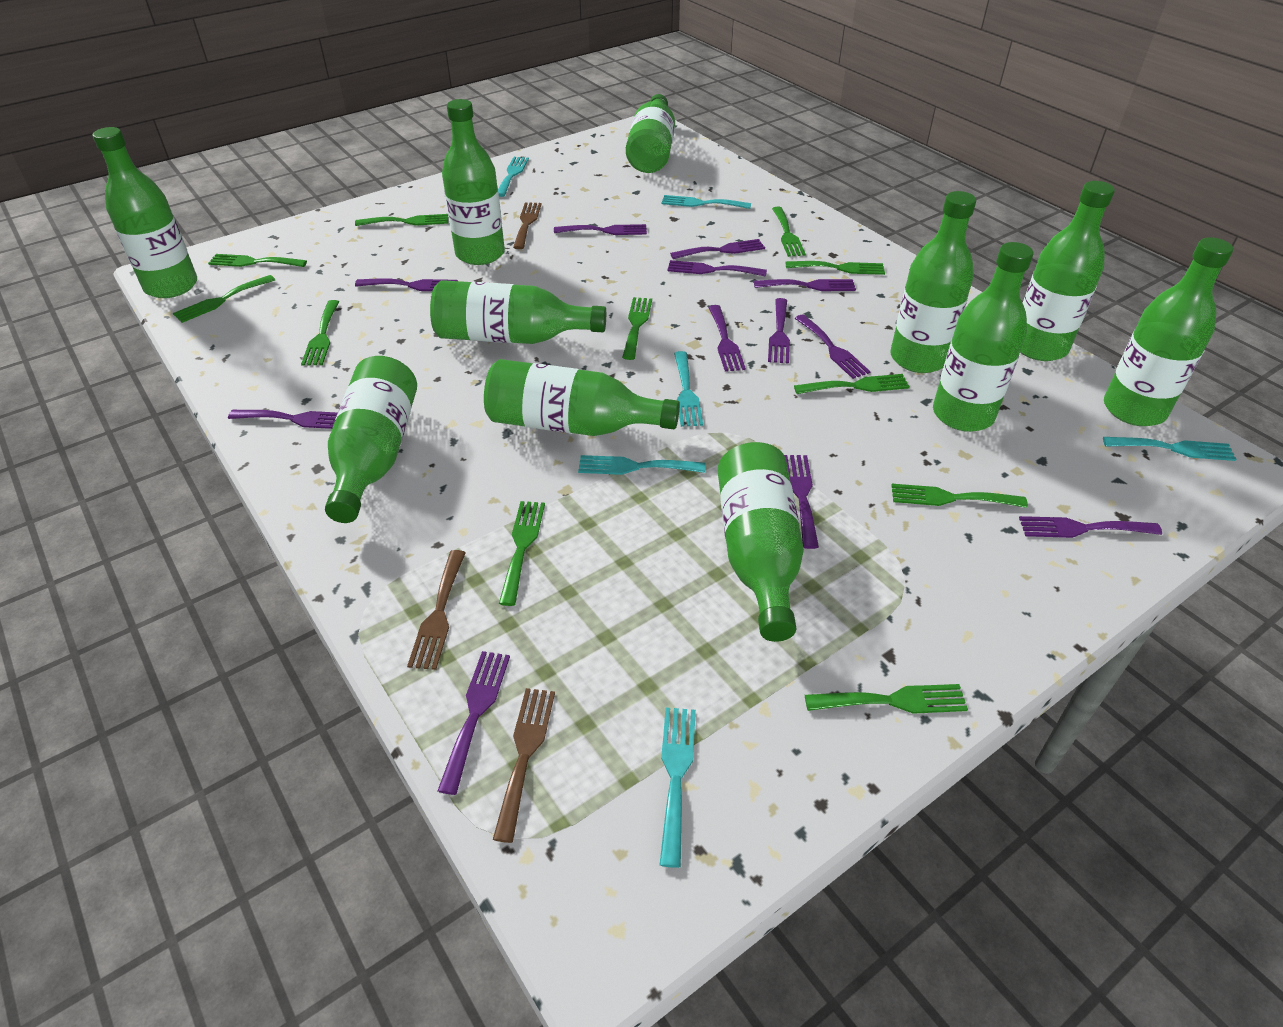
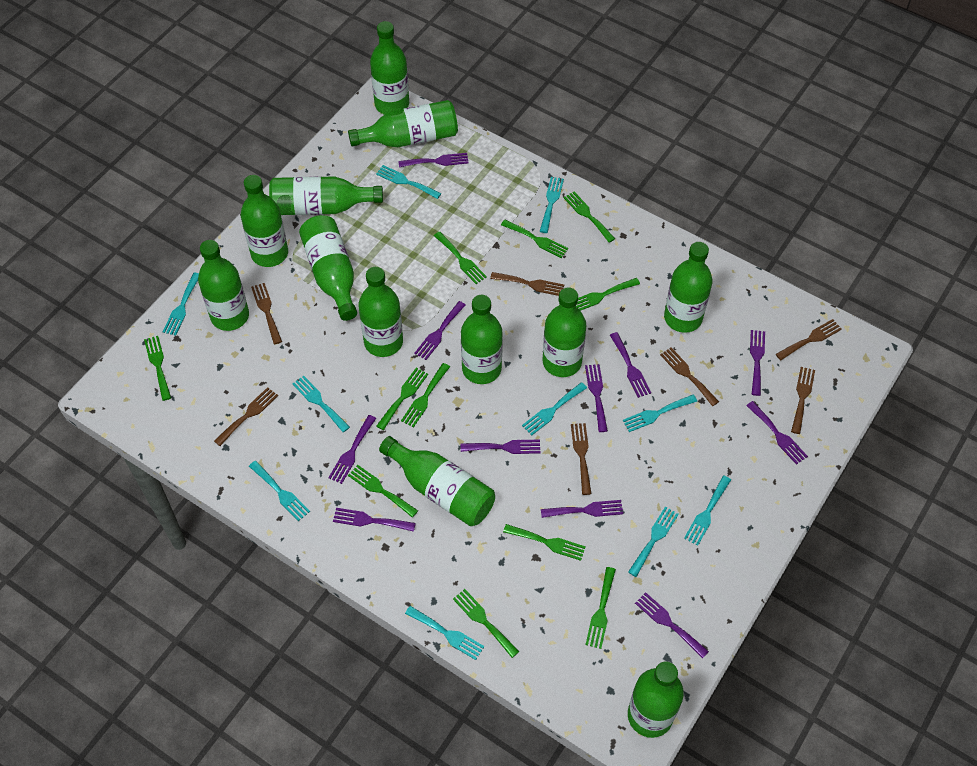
brown fork: 3 -> 7
green bottle: 11 -> 12
purple fork: 12 -> 11
turquoise fork: 6 -> 10

